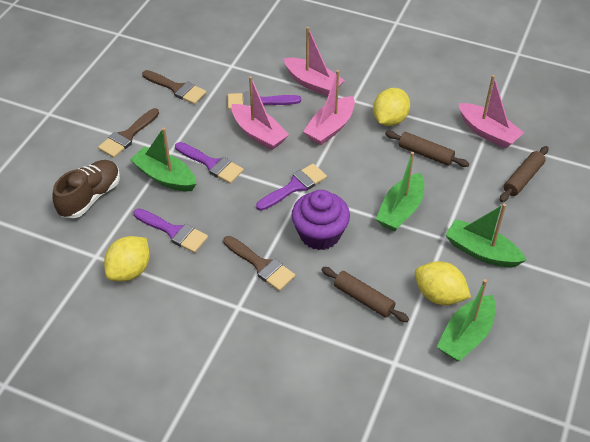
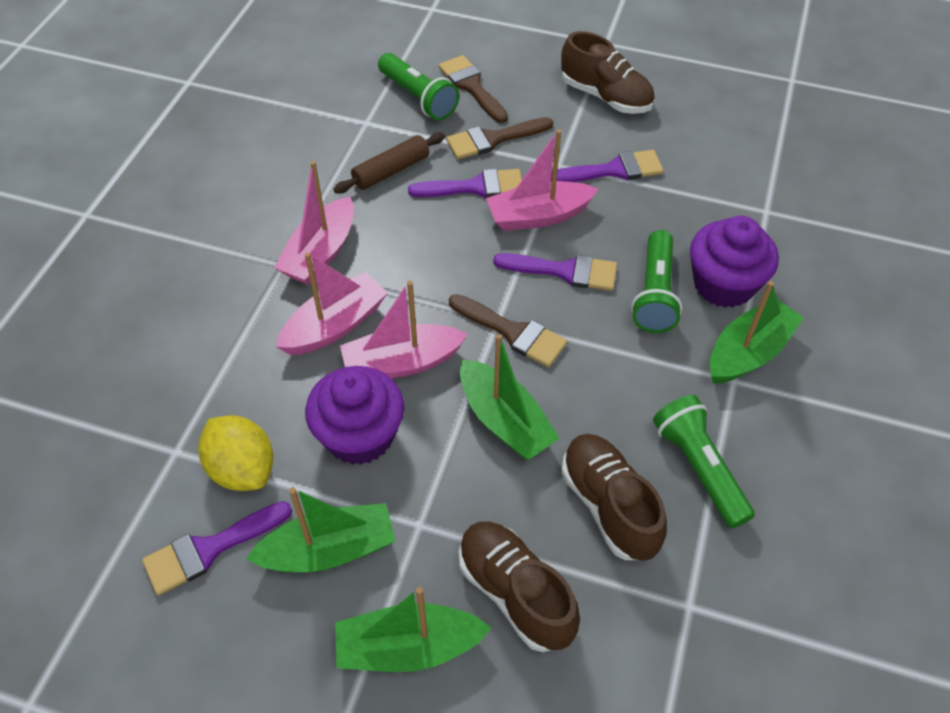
brown rolling pin: 3 -> 1
brown shoe: 1 -> 3
green flashlight: 0 -> 3
purple cupcake: 1 -> 2
yellow lemon: 3 -> 1

